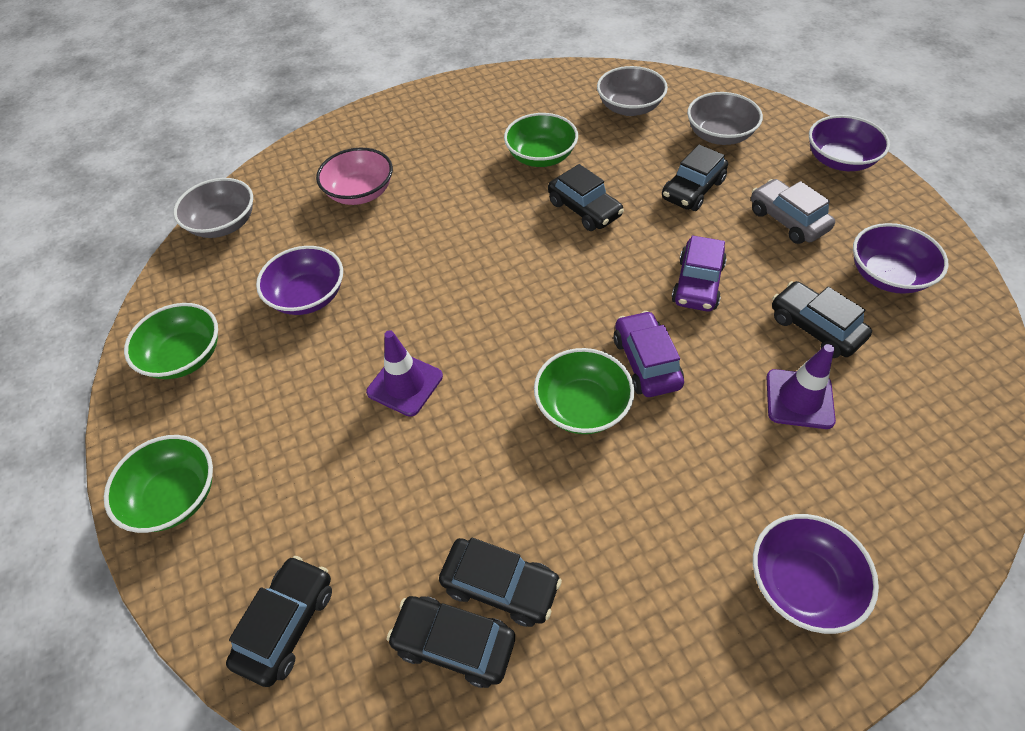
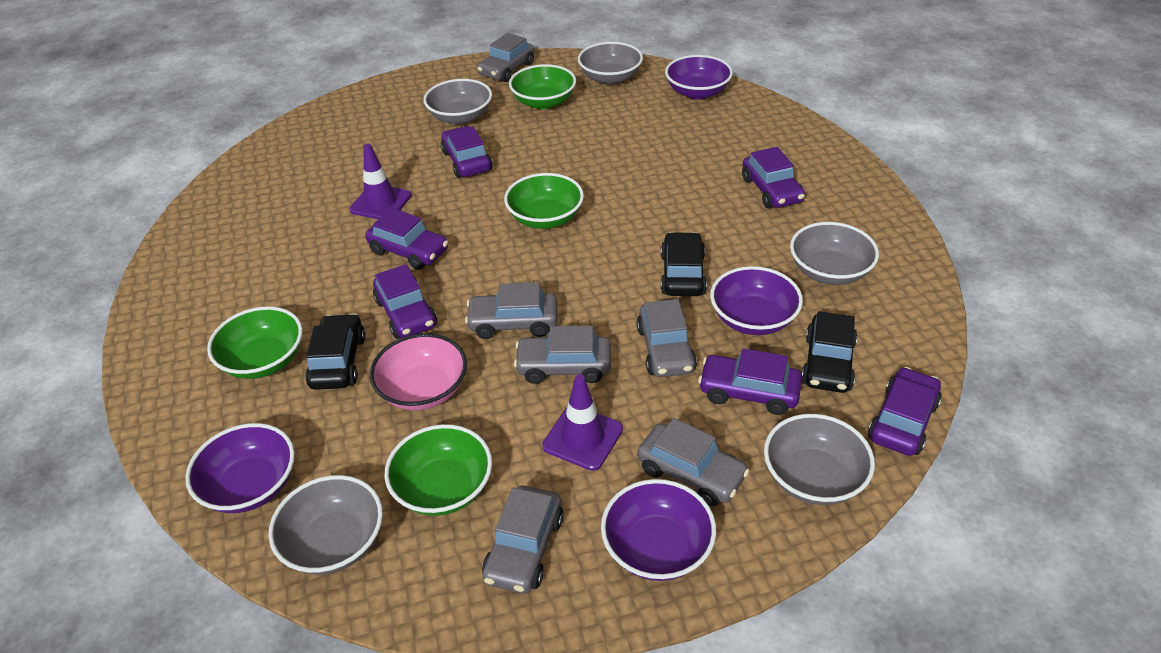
black car: 6 -> 3
grey bowl: 3 -> 5
grey car: 1 -> 6
purple car: 2 -> 6

